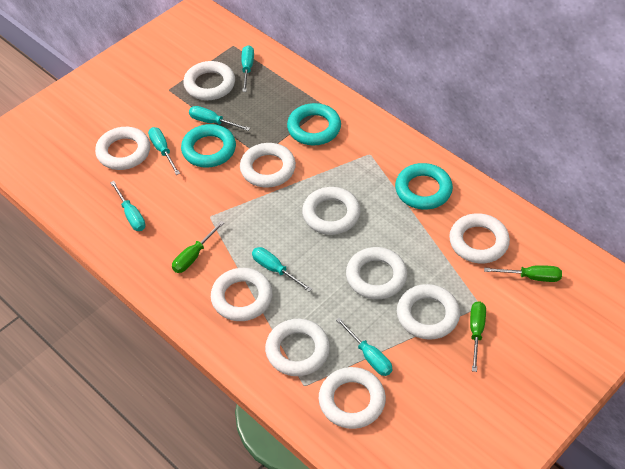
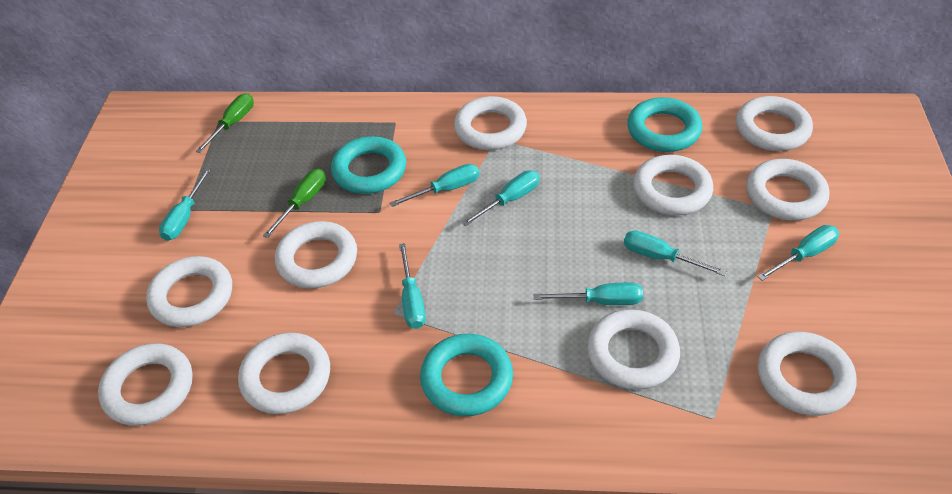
green screwdriver: 3 -> 2
turquoise screwdriver: 6 -> 7

